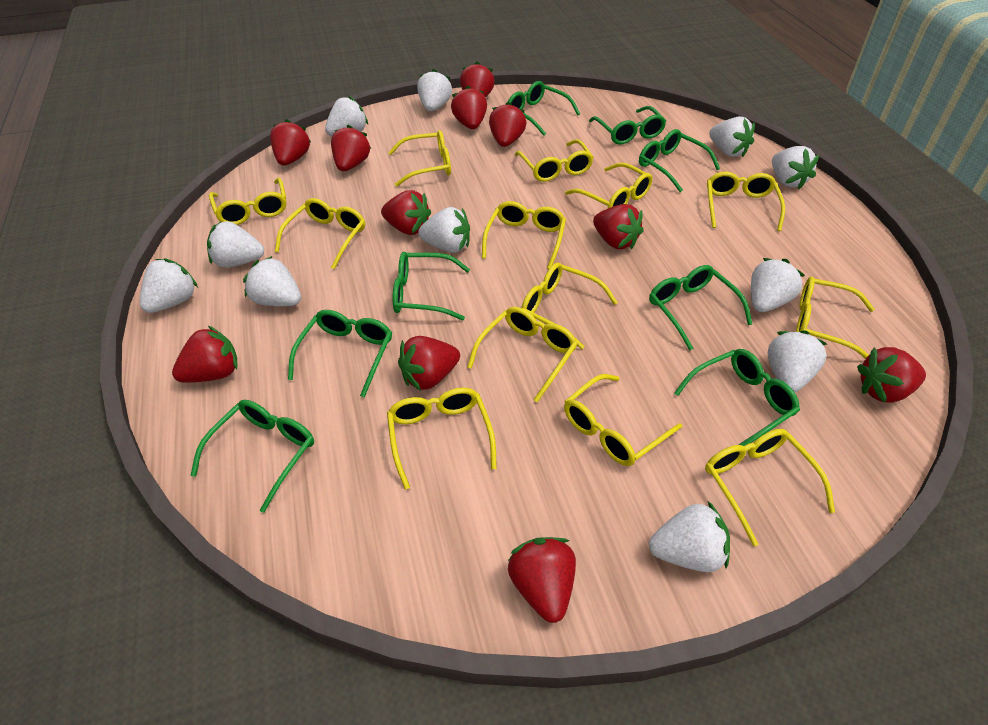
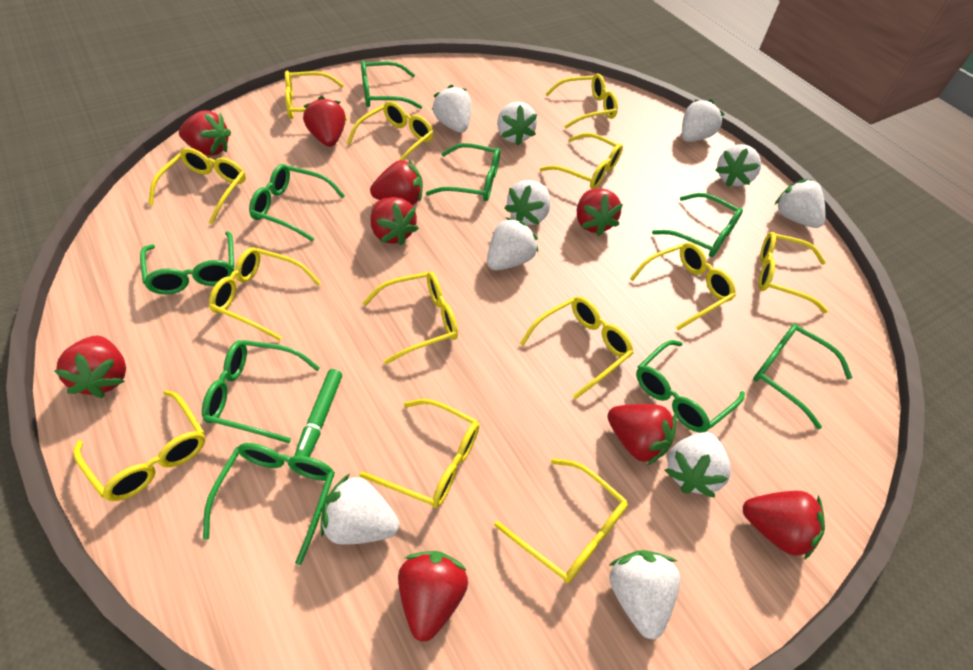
green glasses: 8 -> 9
green marker: 0 -> 1
red strawberry: 11 -> 9
white strawberry: 11 -> 10

